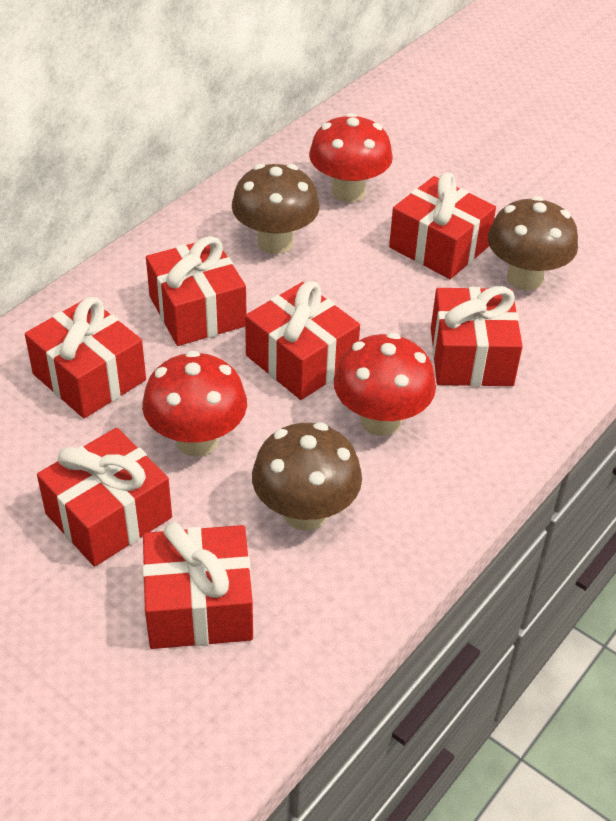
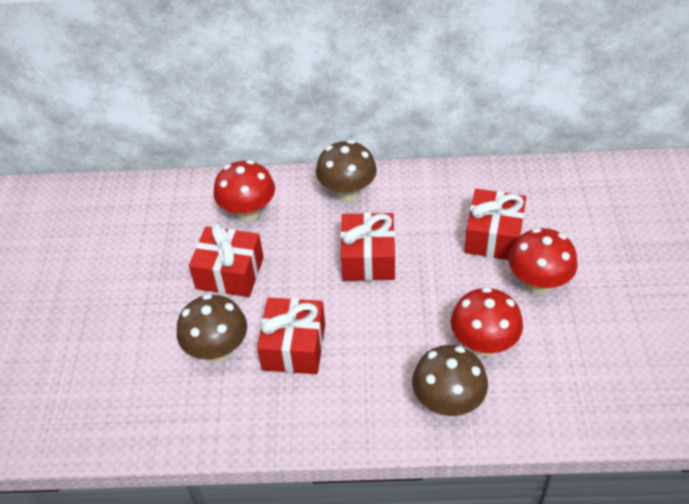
red gift: 7 -> 4

